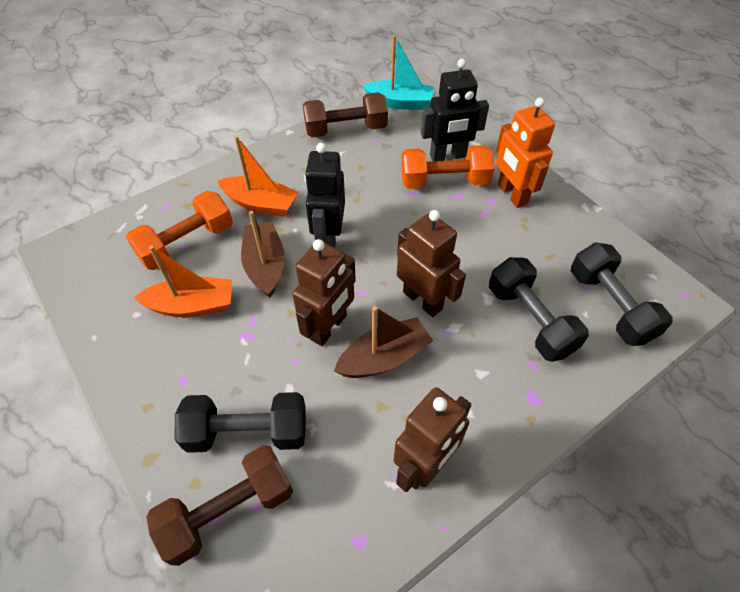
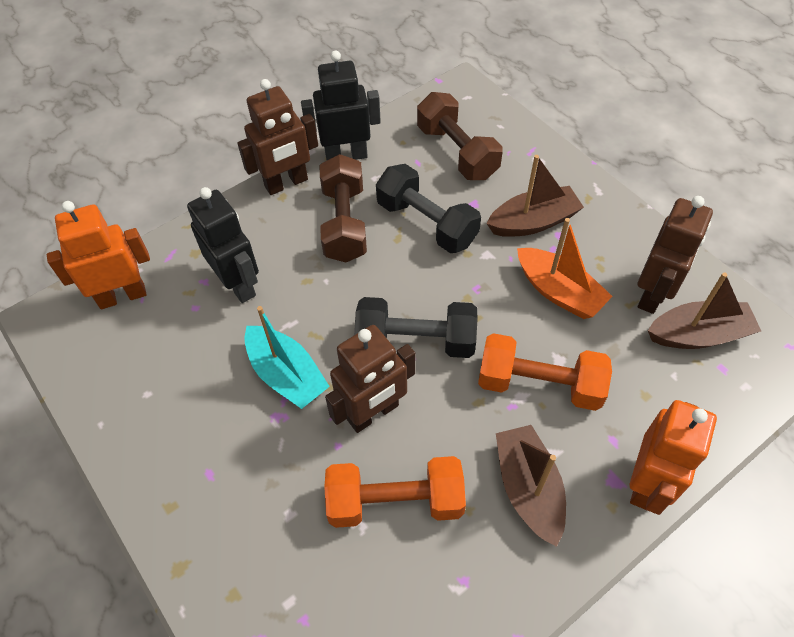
black dumbbell: 3 -> 2
brown boat: 2 -> 3
orange boat: 2 -> 1
orange robot: 1 -> 2

